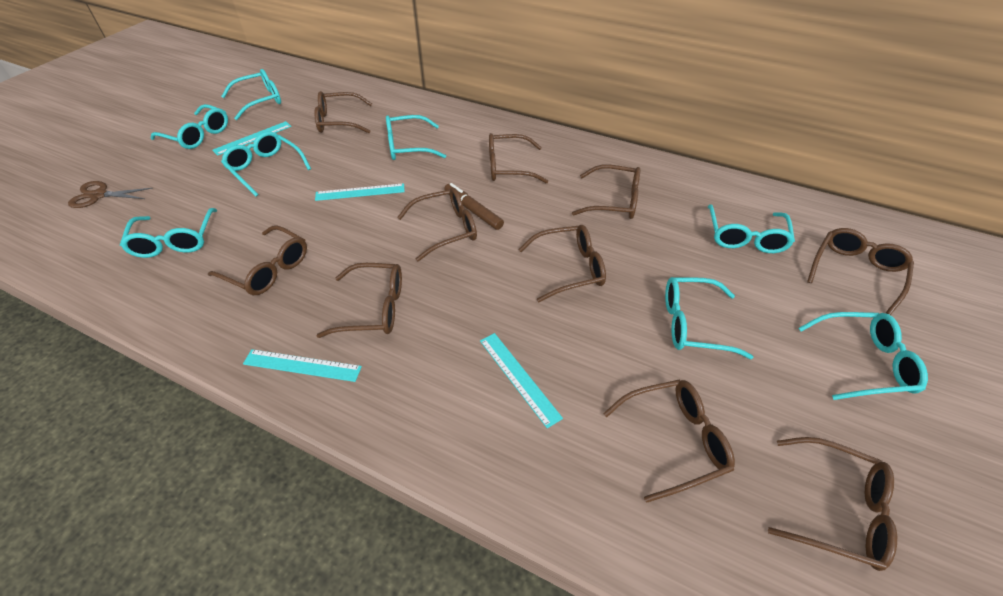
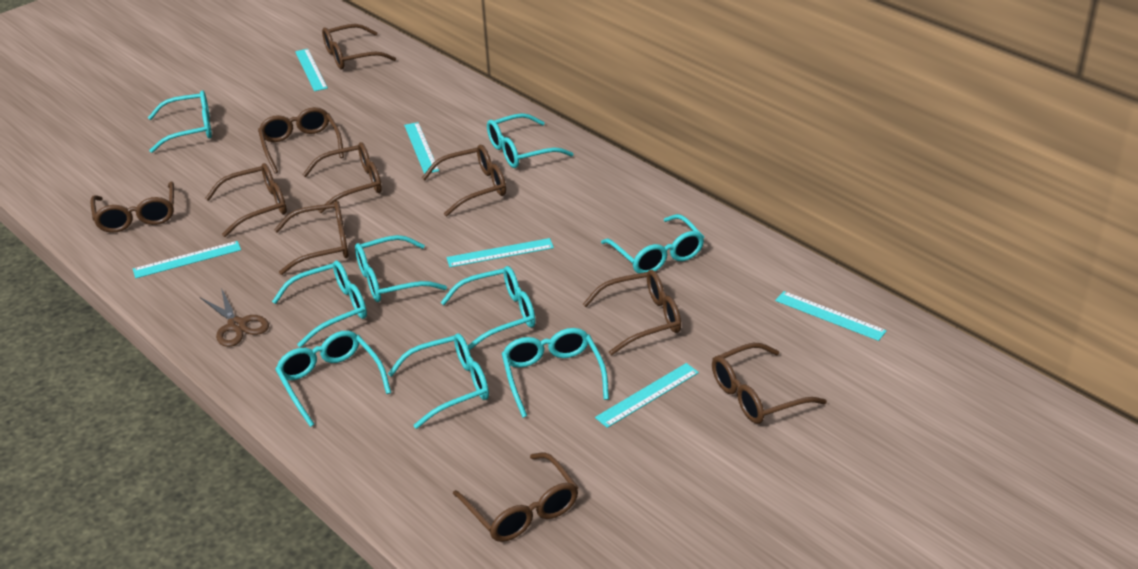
brown marker: 1 -> 0
turquoise glasses: 8 -> 9
turquoise ruler: 4 -> 6

